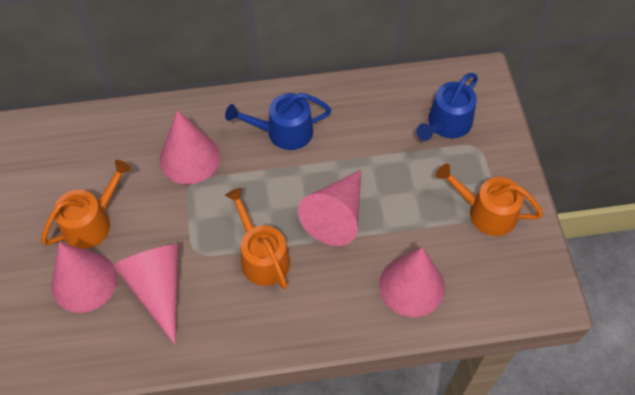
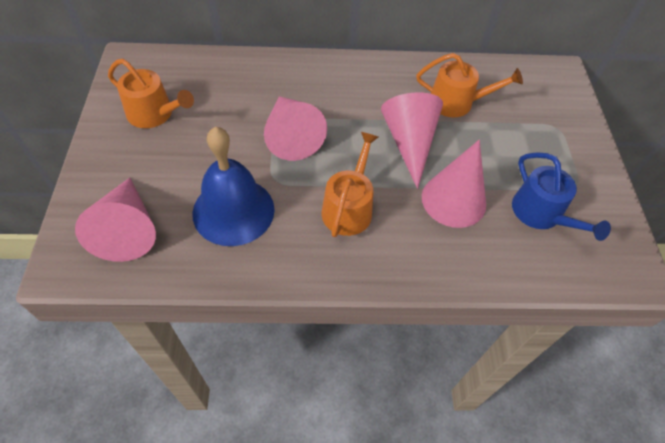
blue bell: 0 -> 1
blue watering can: 2 -> 1
pink cone: 5 -> 4

